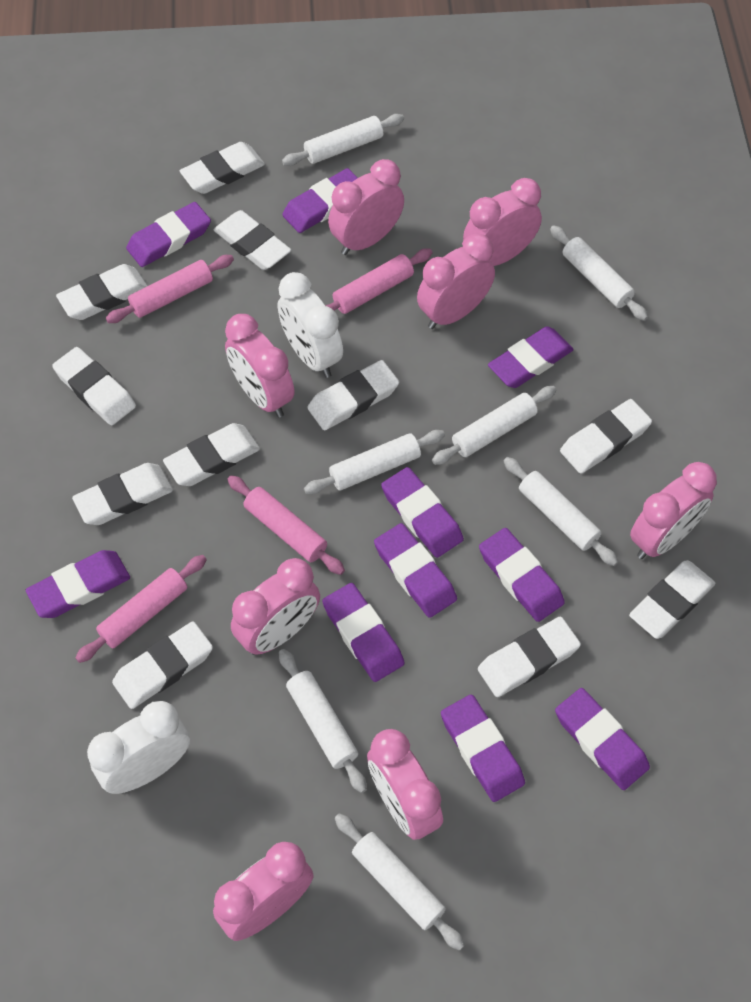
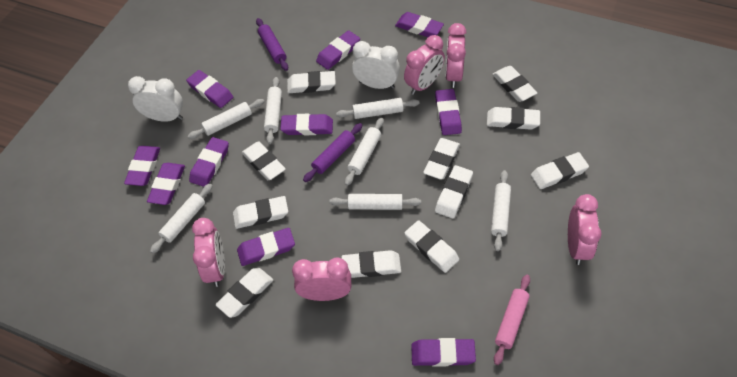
pink clock: 8 -> 5
pink rolling pin: 4 -> 1
purple rolling pin: 0 -> 2

